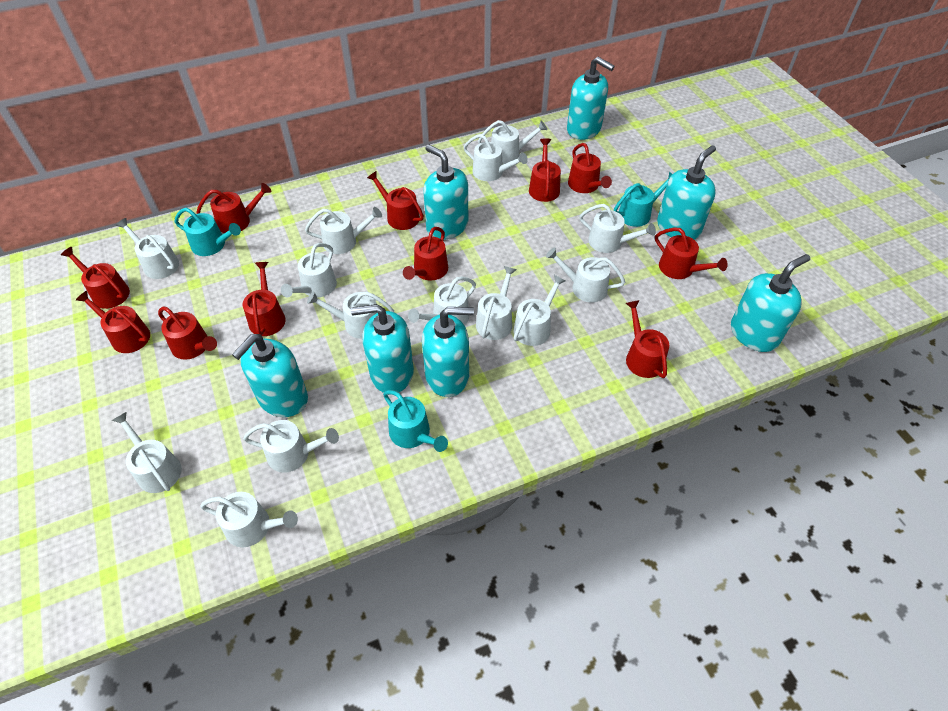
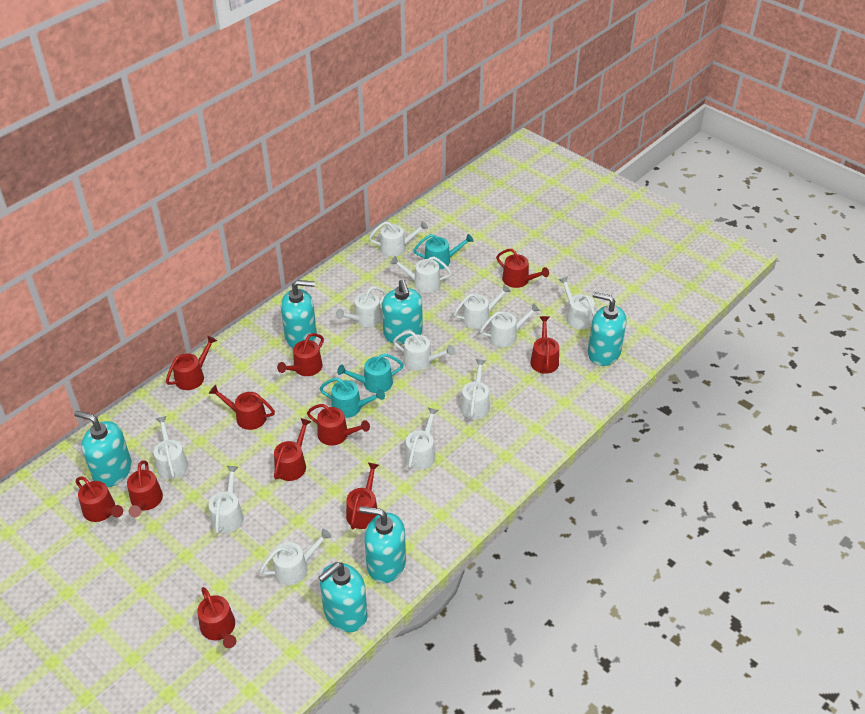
turquoise soap dispenser: 7 -> 6
white watering can: 14 -> 12

